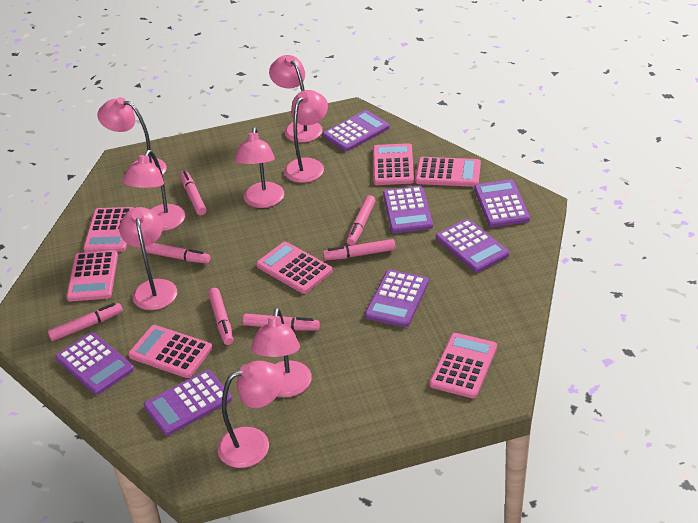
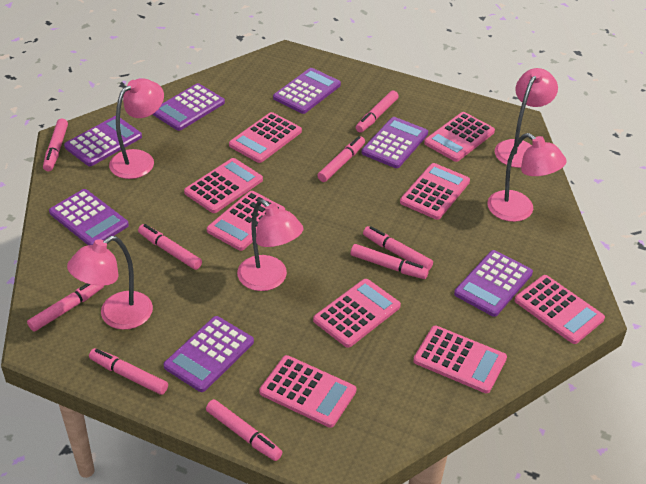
pink calculator: 7 -> 9
pink lamp: 8 -> 5
pink marker: 7 -> 9

